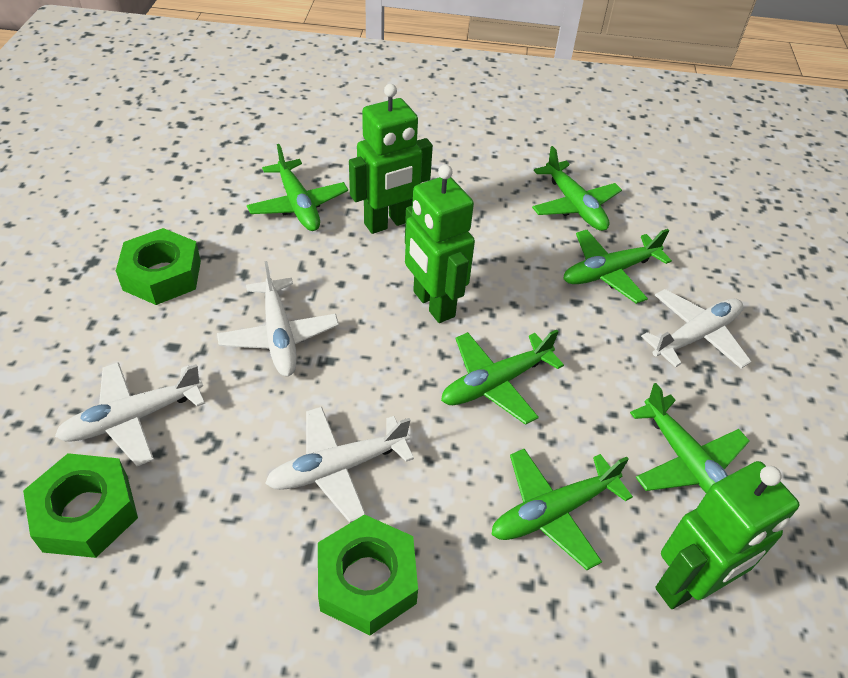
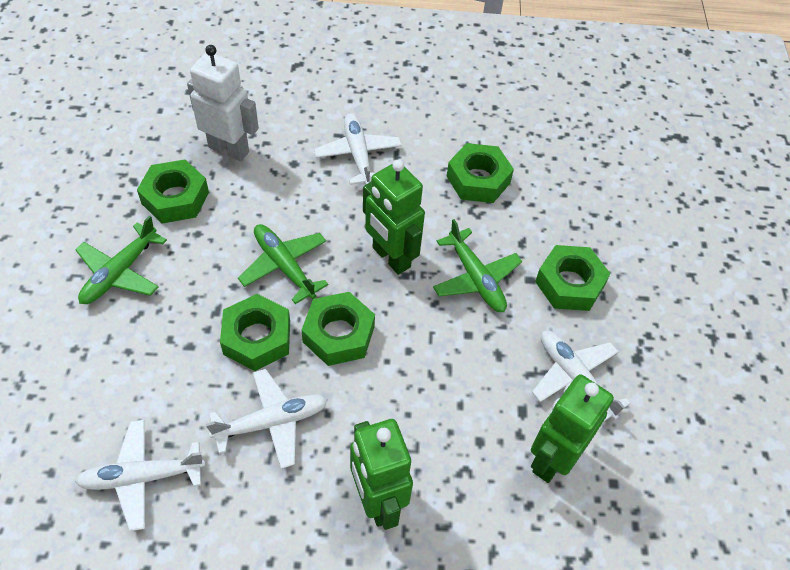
green nut: 3 -> 5
green plane: 6 -> 3
white robot: 0 -> 1

